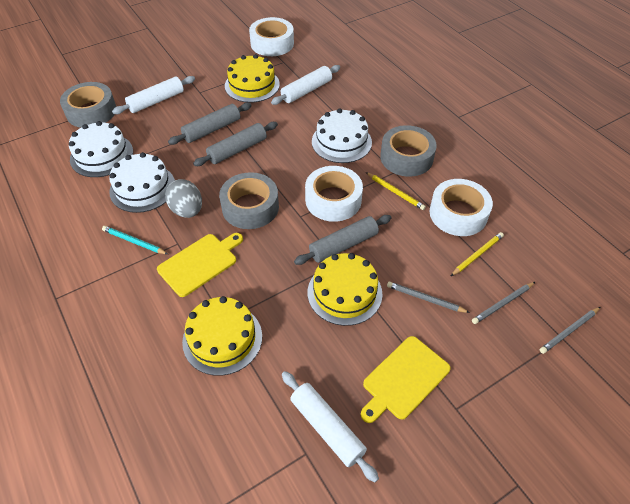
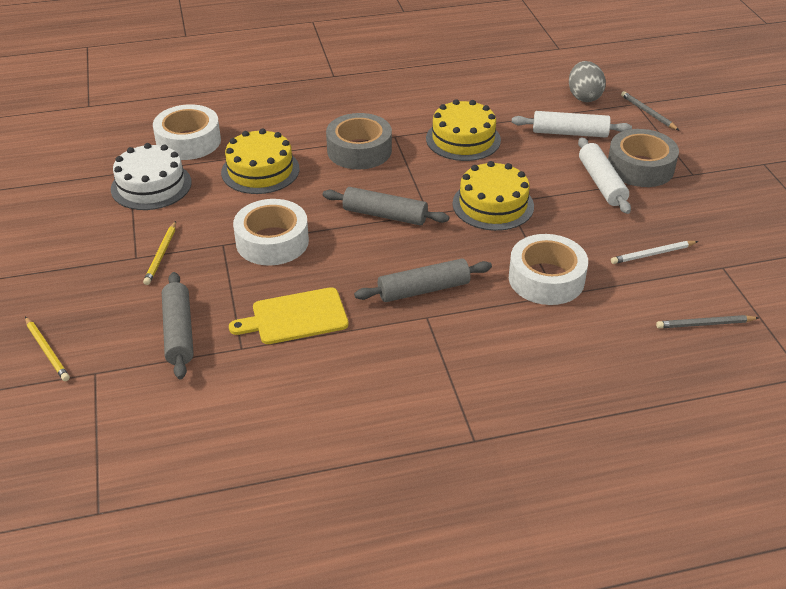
grey pencil: 3 -> 2
grey tape: 3 -> 2
turquoise pencil: 1 -> 0
white cake: 3 -> 1
white pencil: 0 -> 1
white rolling pin: 3 -> 2
yellow cutting board: 2 -> 1

